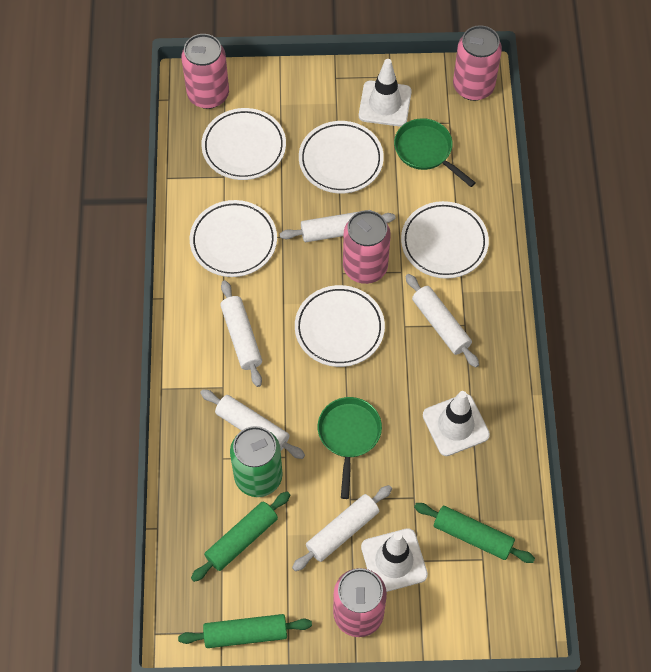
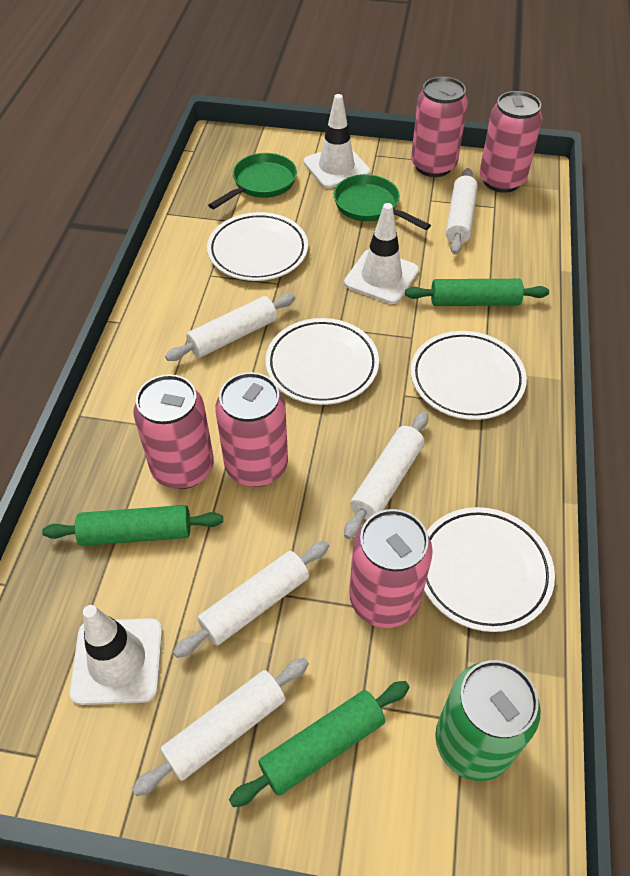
pink can: 4 -> 5
white plate: 5 -> 4

